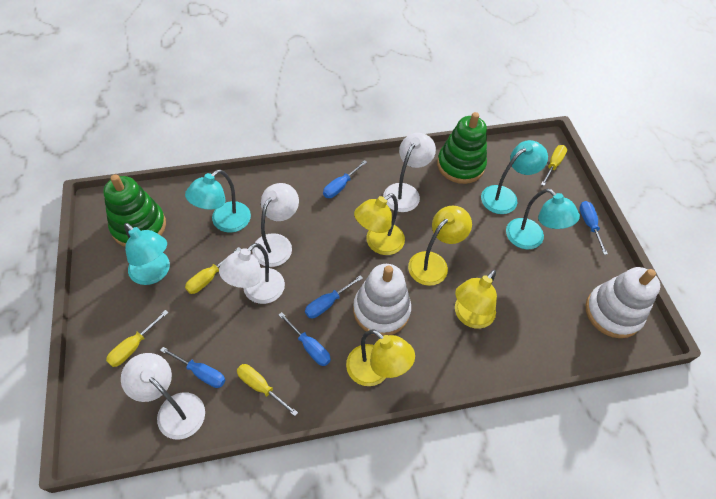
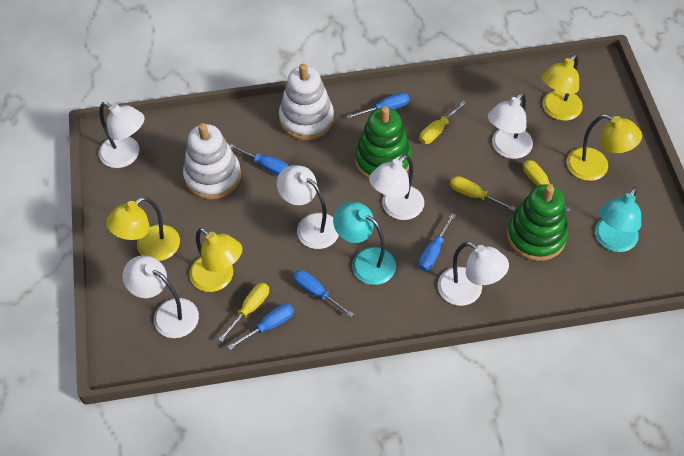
turquoise lamp: 4 -> 2
white lamp: 4 -> 6

